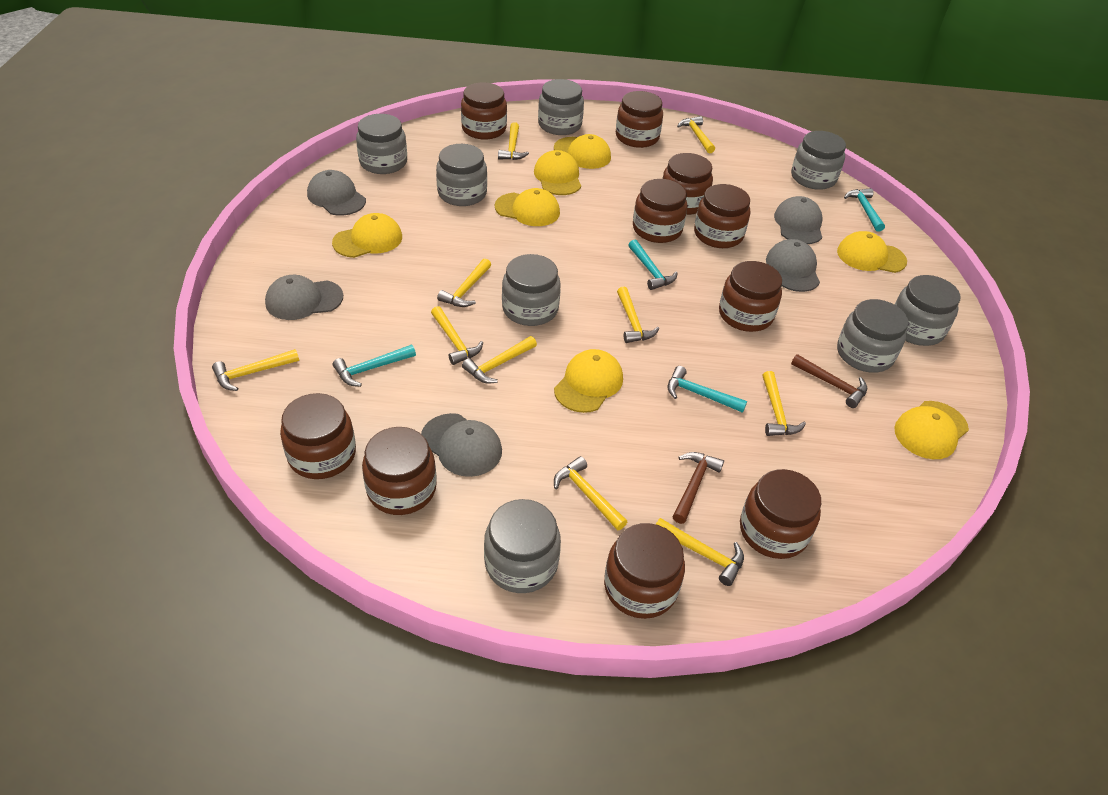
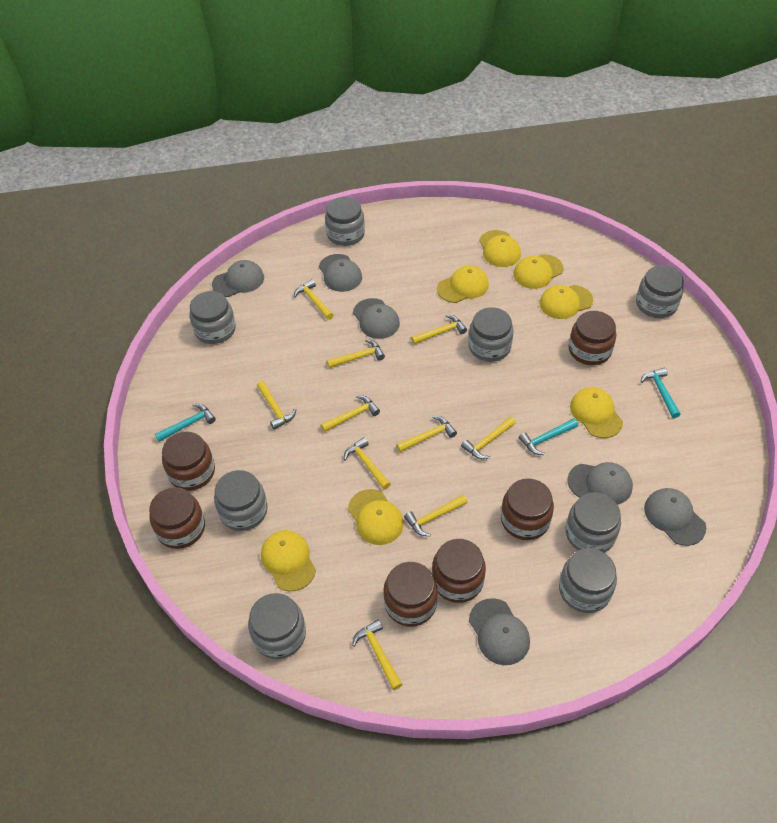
brown hammer: 2 -> 0
brown jar: 10 -> 6
grey cap: 5 -> 6
turquoise hammer: 4 -> 3

